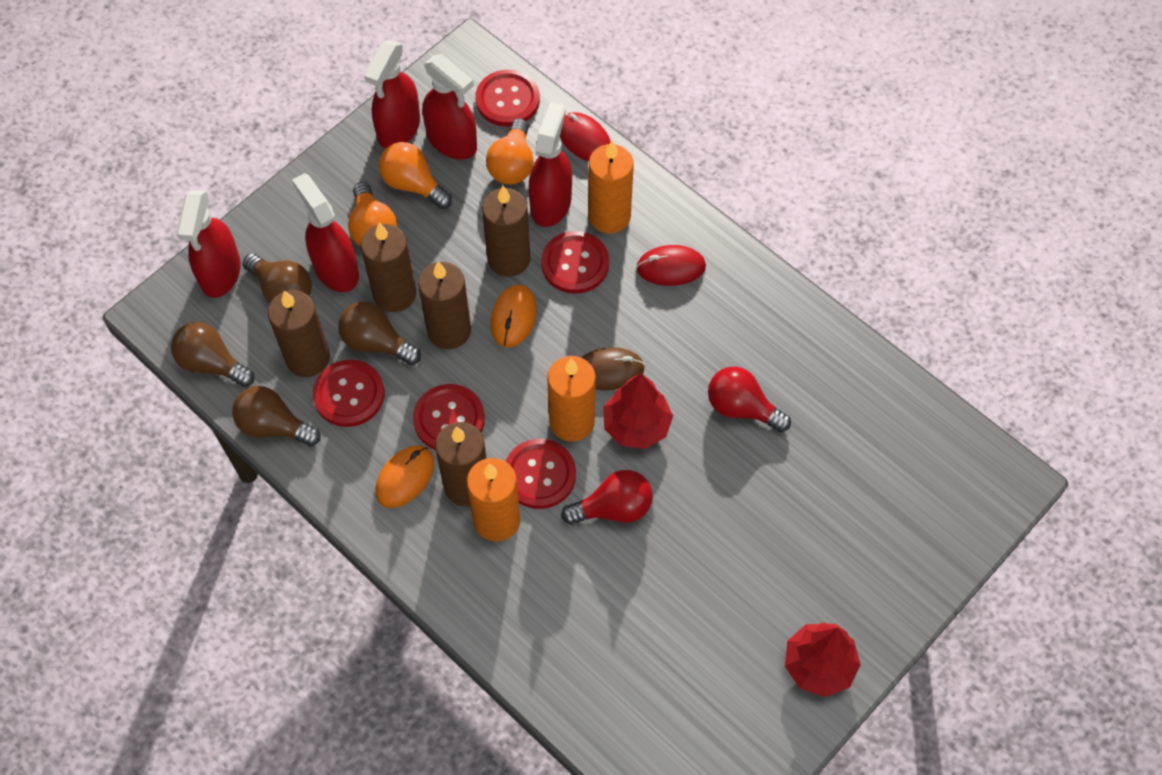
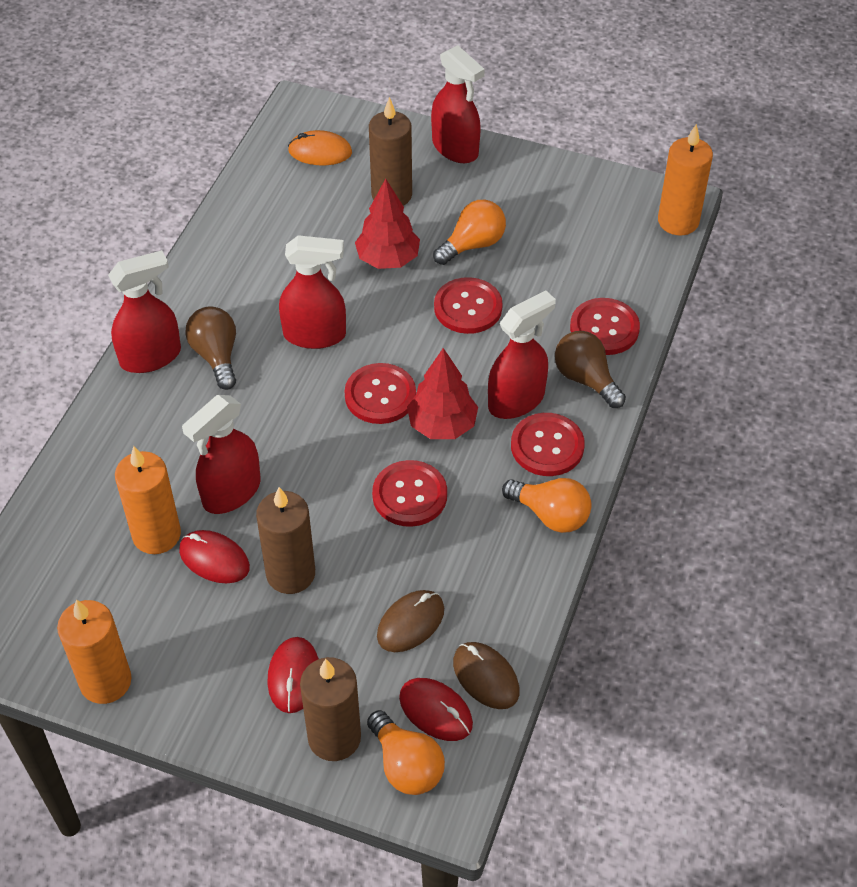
brown candle: 5 -> 3
brown light bulb: 4 -> 2
brown mouse: 1 -> 2
orange mouse: 2 -> 1
red light bulb: 2 -> 0
red mouse: 2 -> 3

